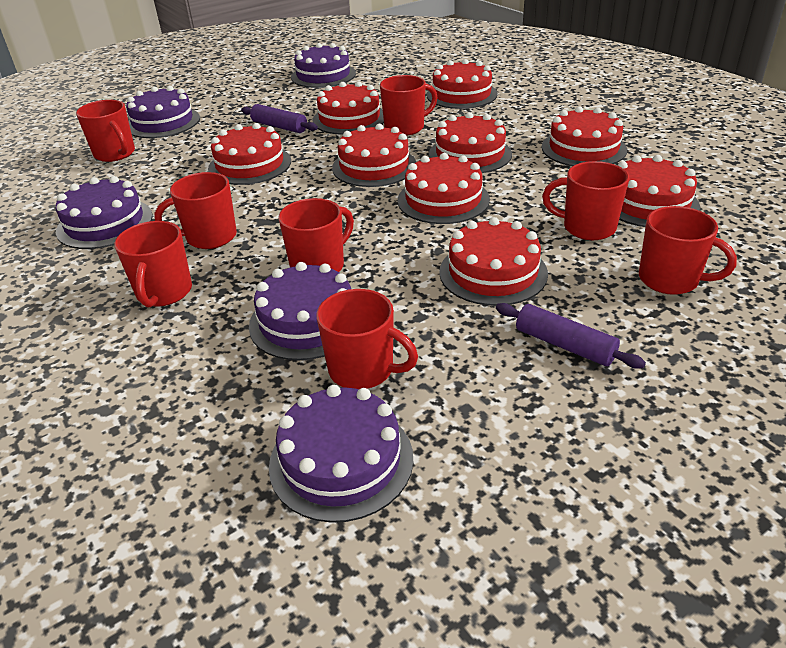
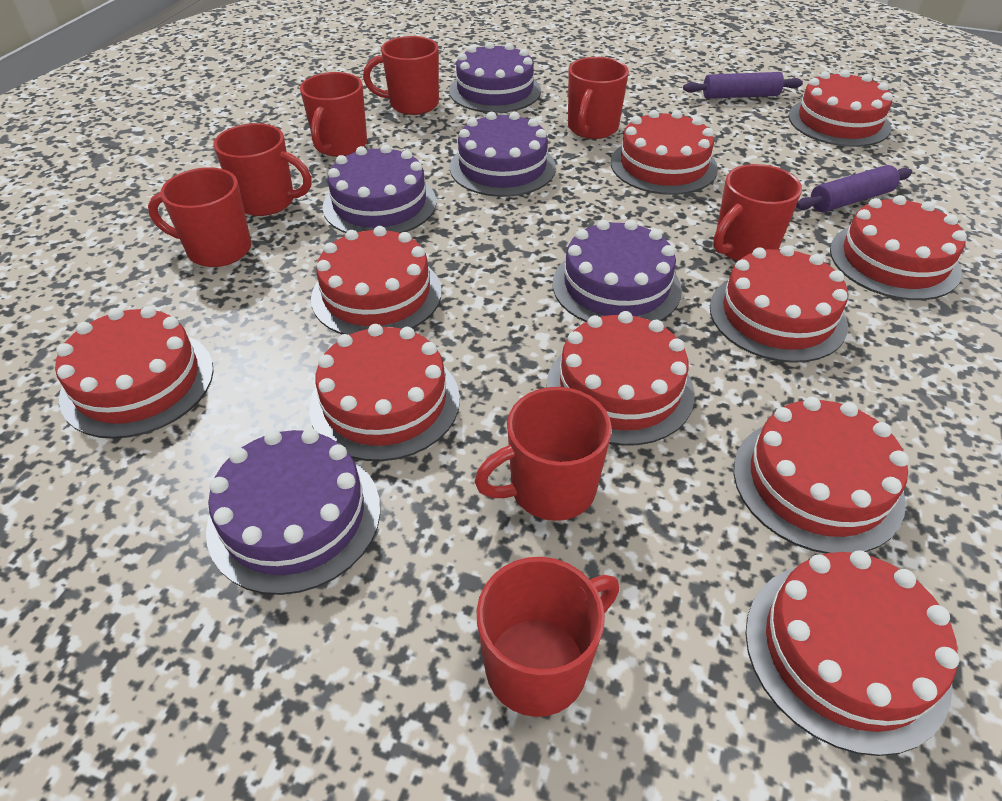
red cake: 9 -> 10

